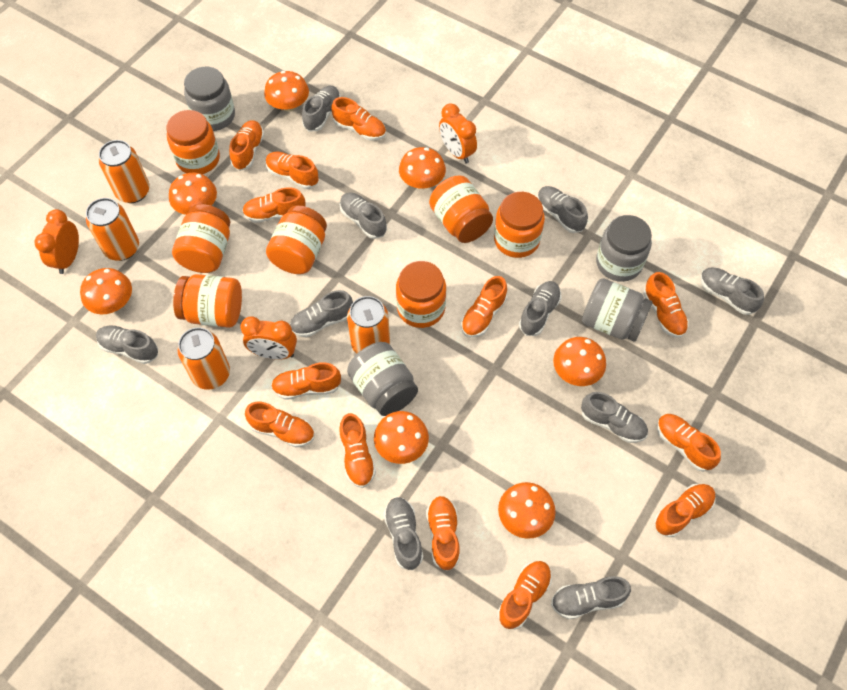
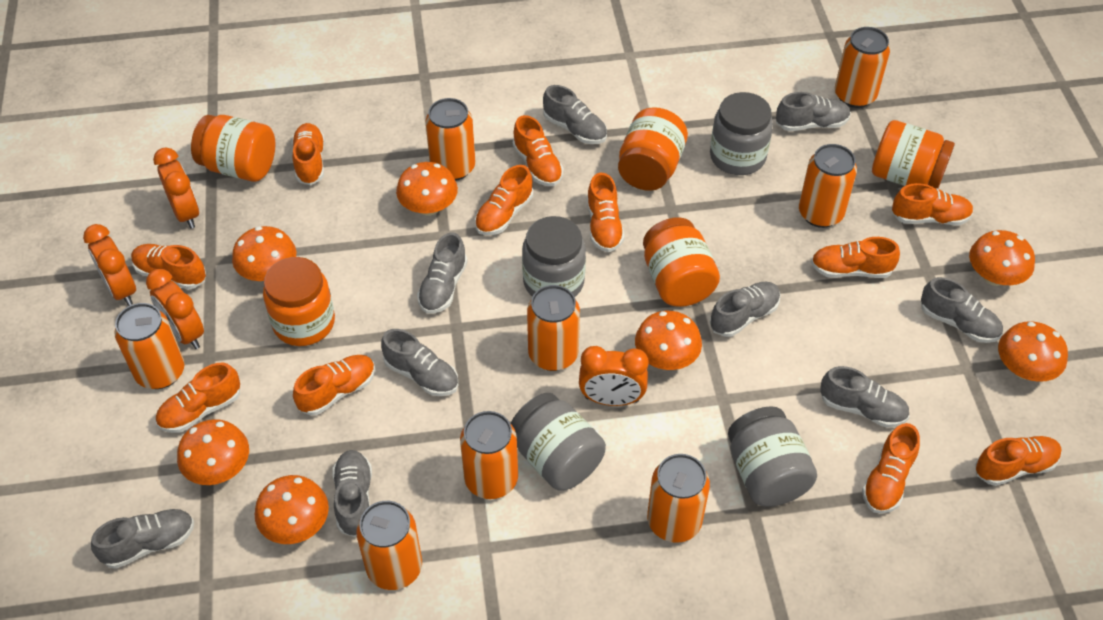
grey shoe: 10 -> 9
orange can: 4 -> 8
orange clock: 3 -> 4
orange jar: 7 -> 5
orange shoe: 13 -> 11

